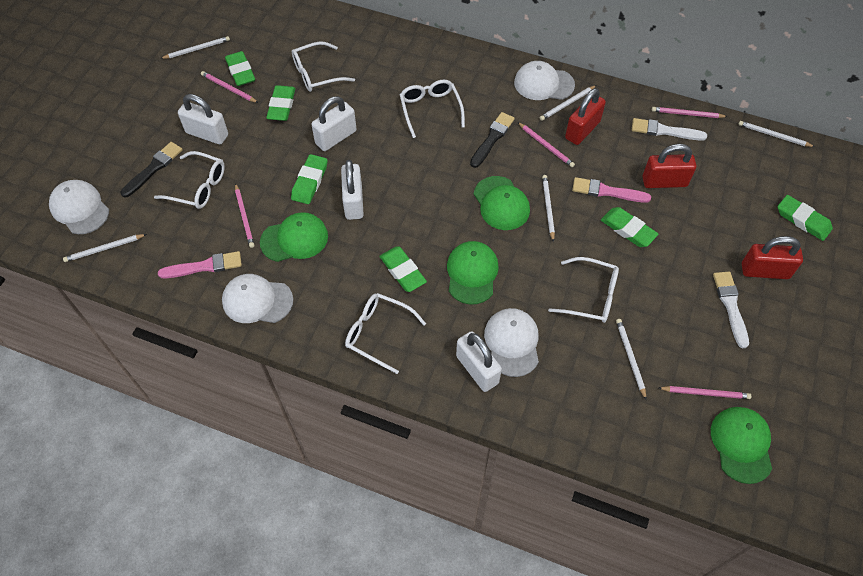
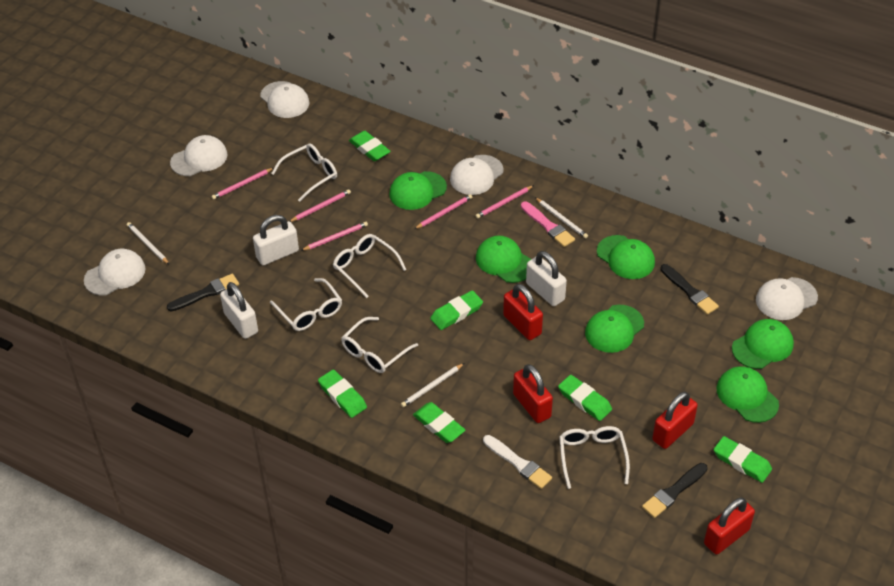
black brush: 2 -> 3
green cap: 4 -> 6
pink brush: 2 -> 1
red padlock: 3 -> 4
white brush: 2 -> 1
white cap: 4 -> 5
white padlock: 4 -> 3
white pencil: 6 -> 3

